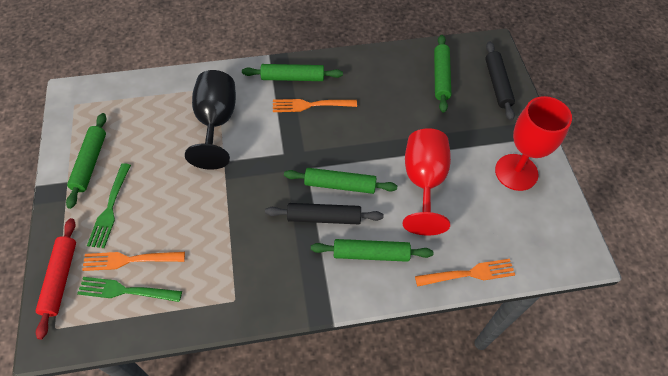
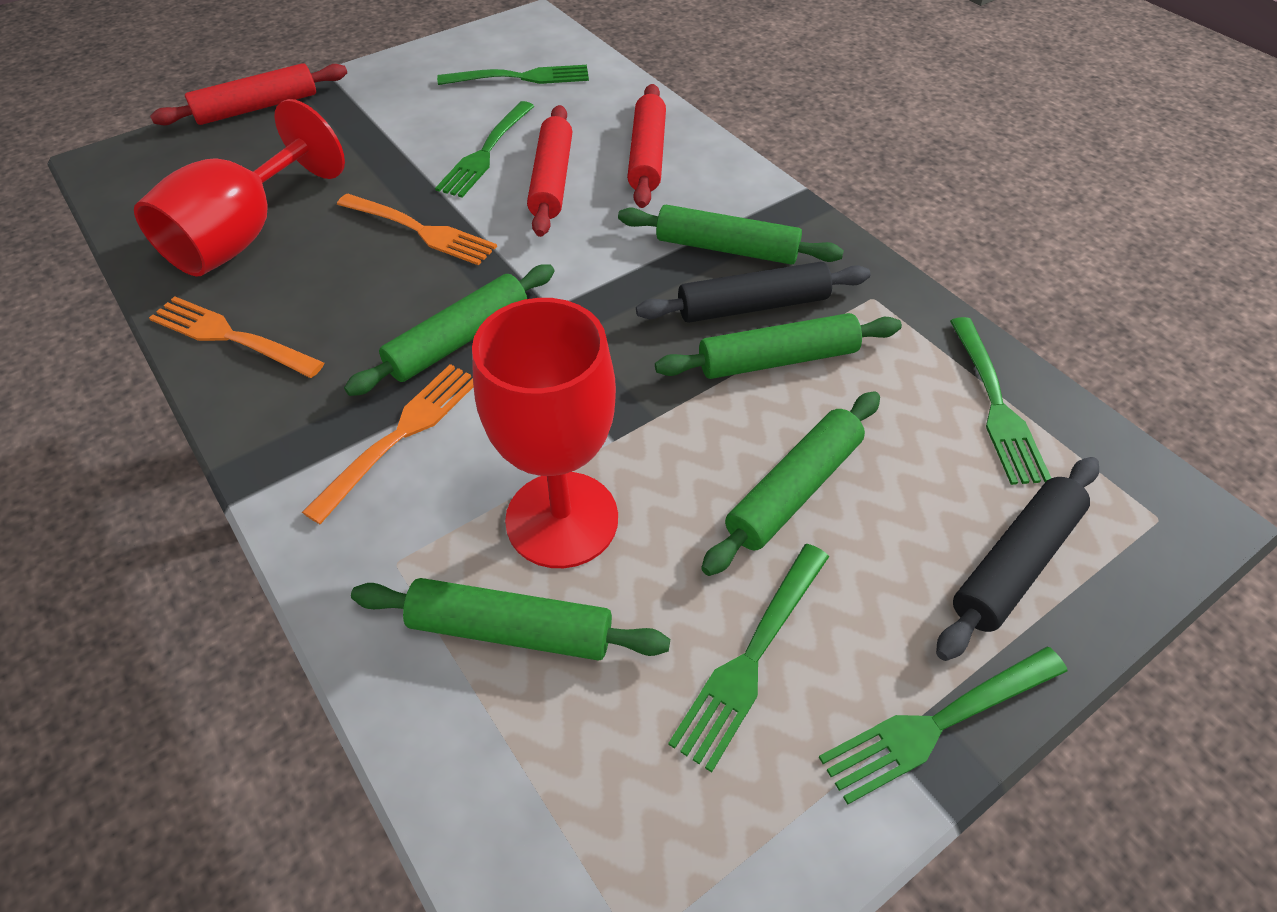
black goblet: 1 -> 0
green fork: 2 -> 5
red rolling pin: 1 -> 3

